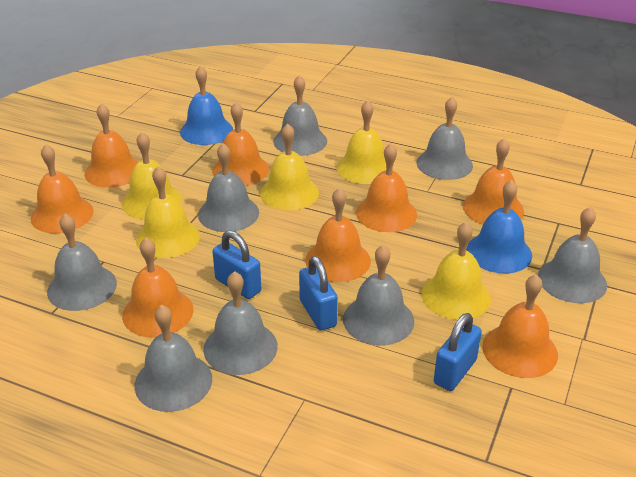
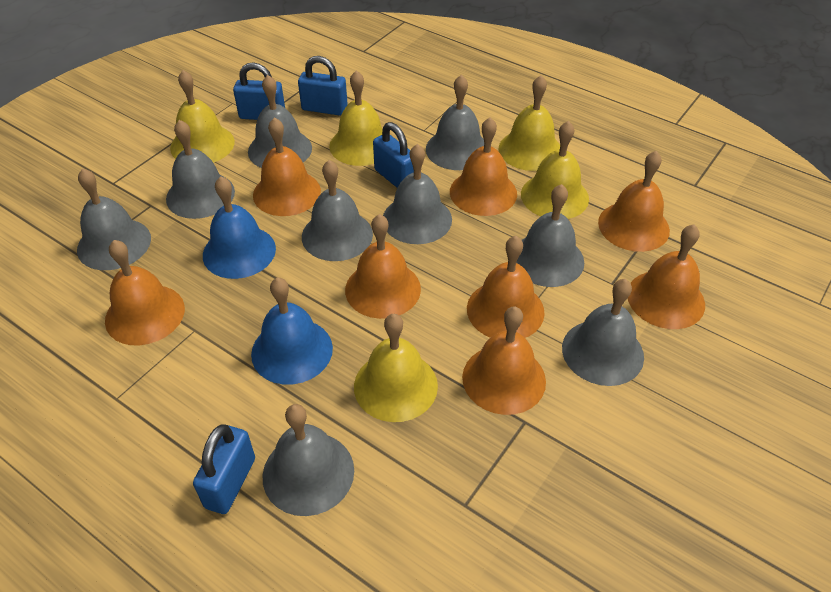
blue padlock: 3 -> 4
grey bell: 8 -> 9

